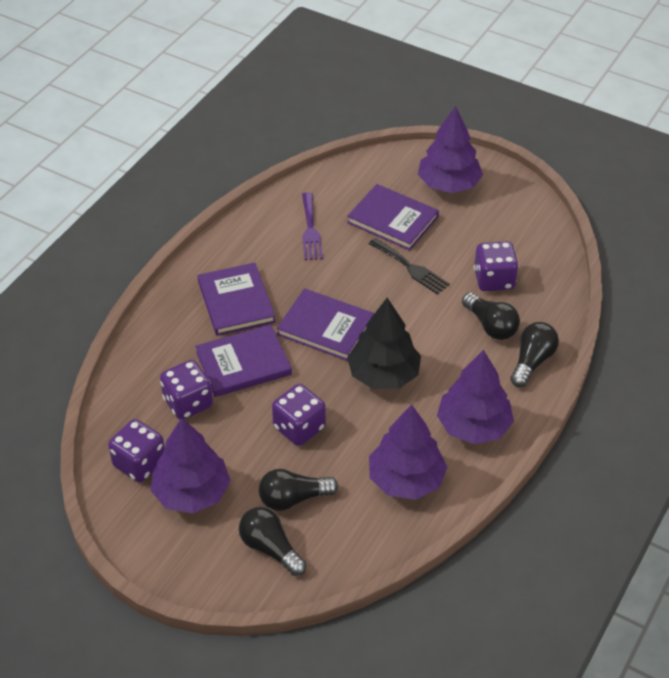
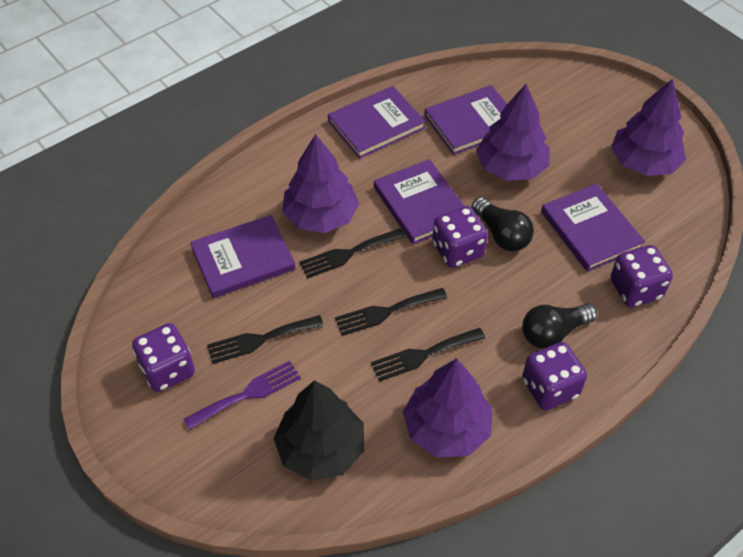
black fork: 1 -> 4
black light bulb: 4 -> 2
purple book: 4 -> 5

